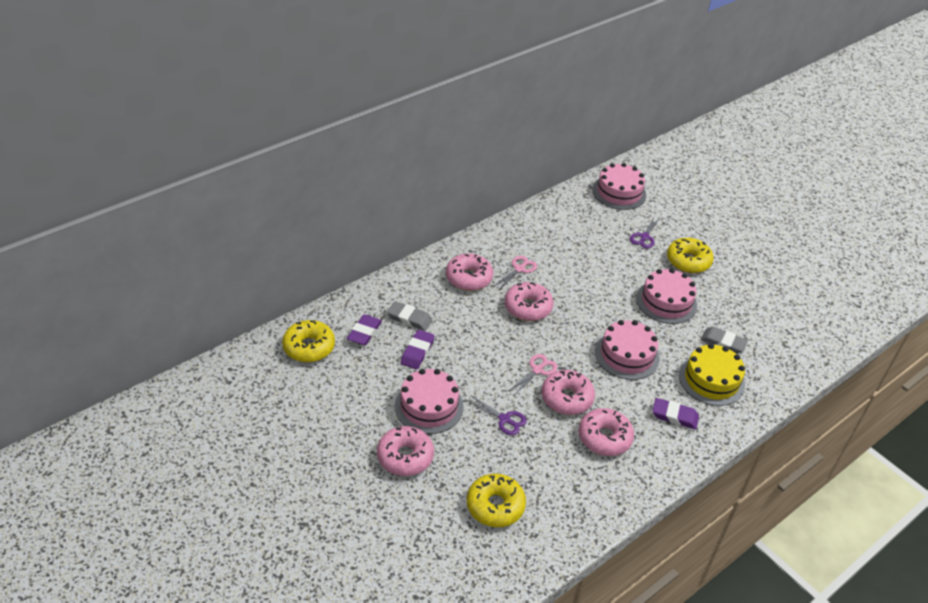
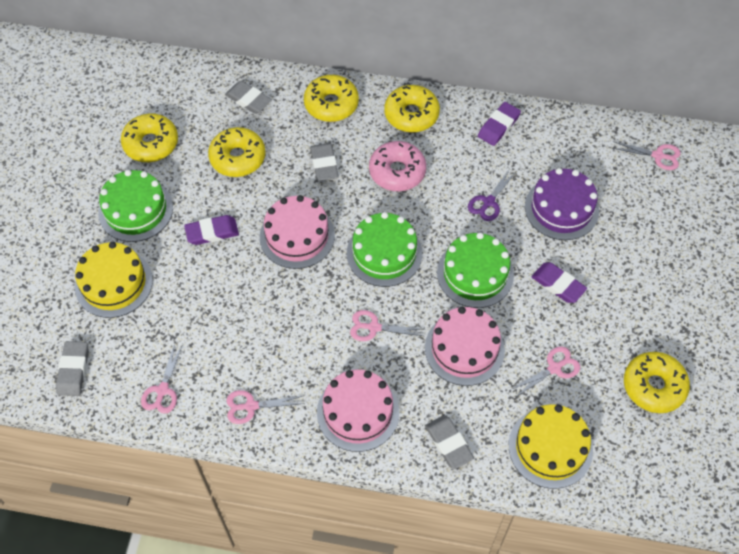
green cake: 0 -> 3
grey eraser: 2 -> 4
pink cake: 4 -> 3
pink donut: 5 -> 1
pink scissors: 2 -> 5
purple cake: 0 -> 1
purple scissors: 2 -> 1
yellow cake: 1 -> 2
yellow donut: 3 -> 5

